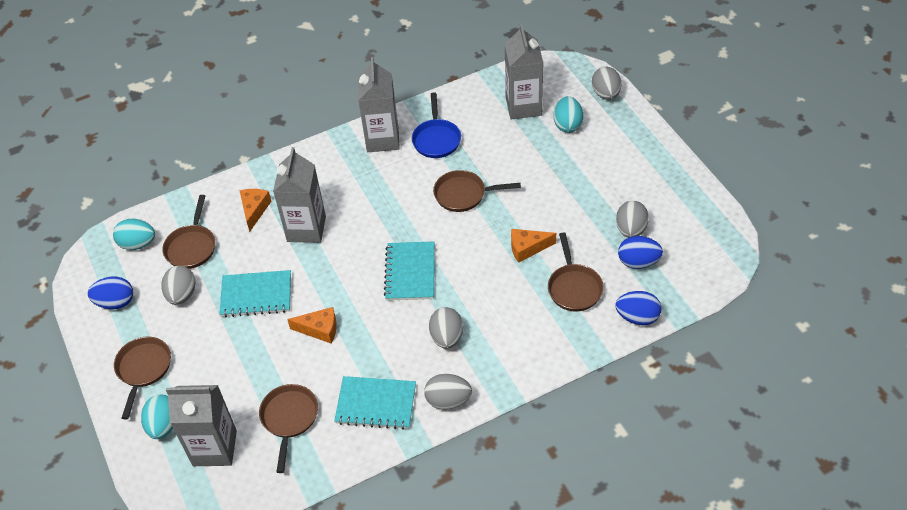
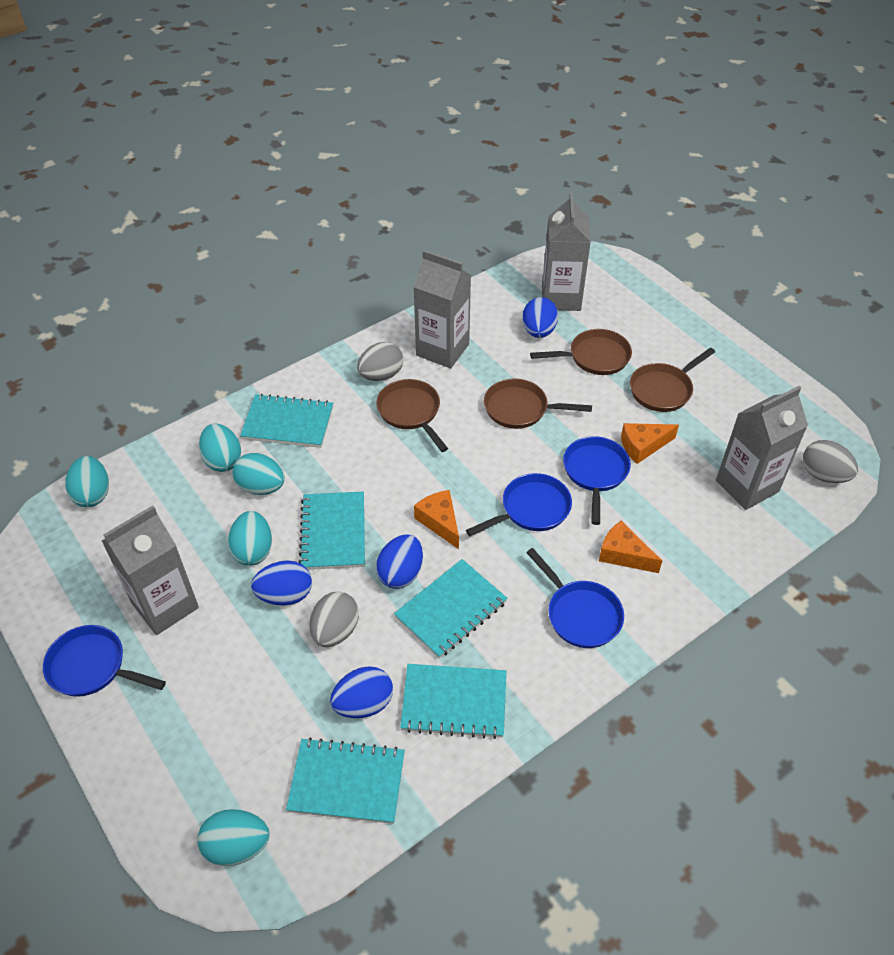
blue egg: 3 -> 4
blue pan: 1 -> 4
brown pan: 5 -> 4
grey egg: 5 -> 3
turquoise egg: 3 -> 5
turquoise notebook: 3 -> 5

